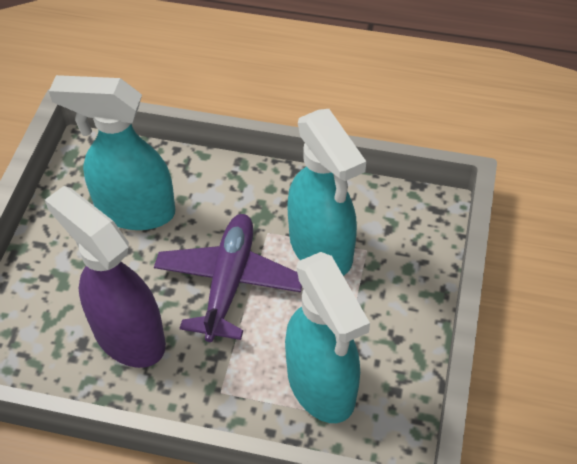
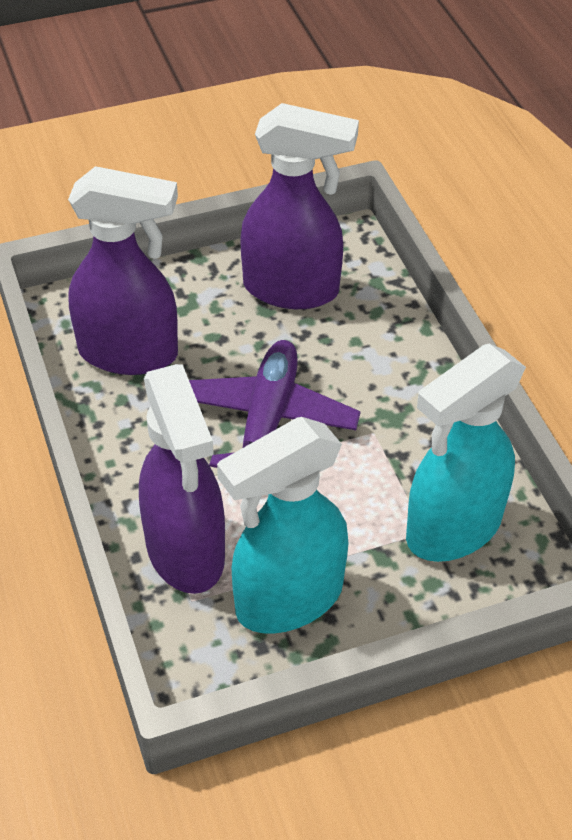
purple spray bottle: 1 -> 3
turquoise spray bottle: 3 -> 2

